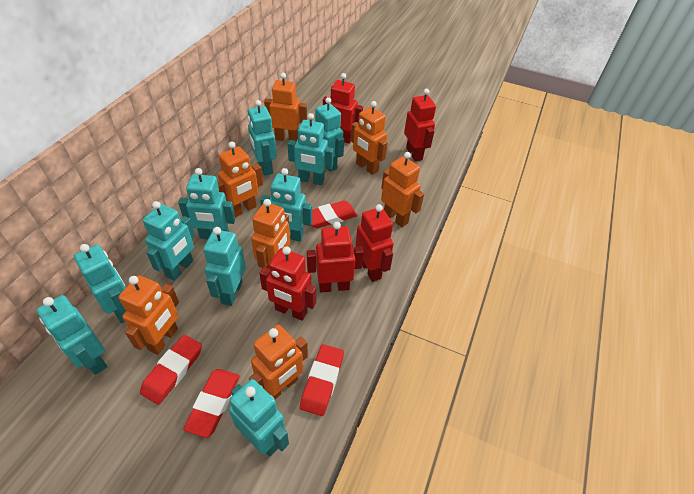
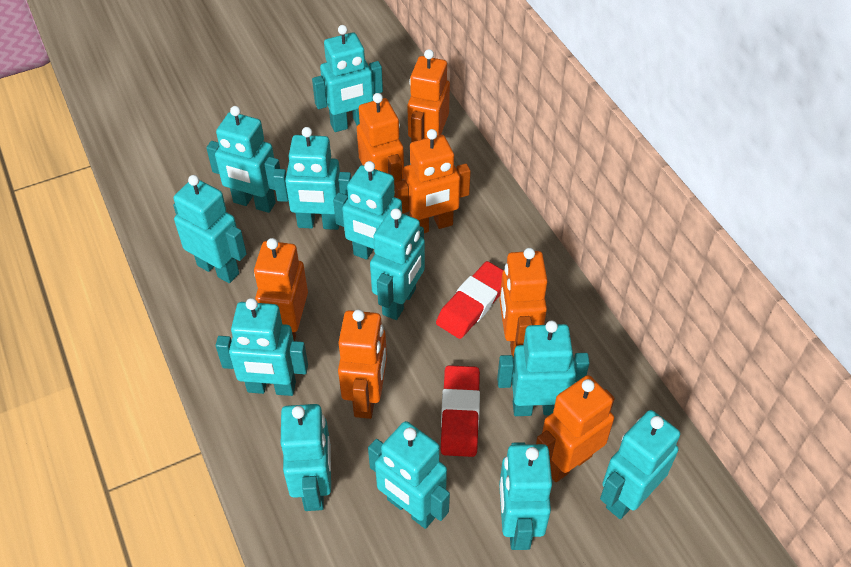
red eraser: 4 -> 2
red robot: 5 -> 0
turquoise robot: 10 -> 12

